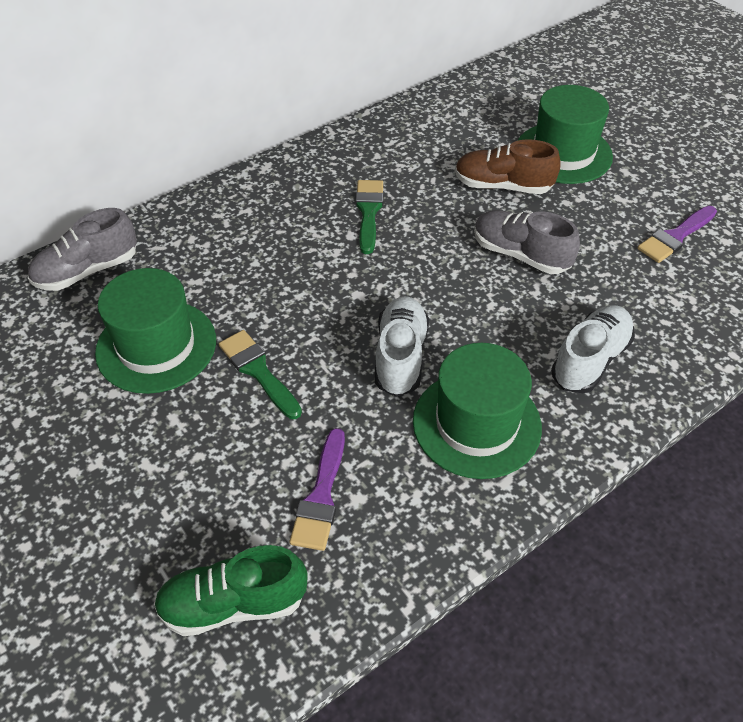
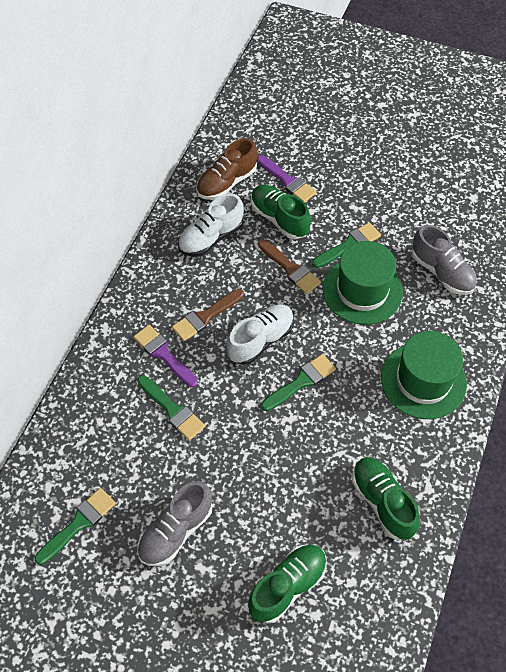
brown brush: 0 -> 2
green brush: 2 -> 4
green hat: 3 -> 2
green shoe: 1 -> 3

